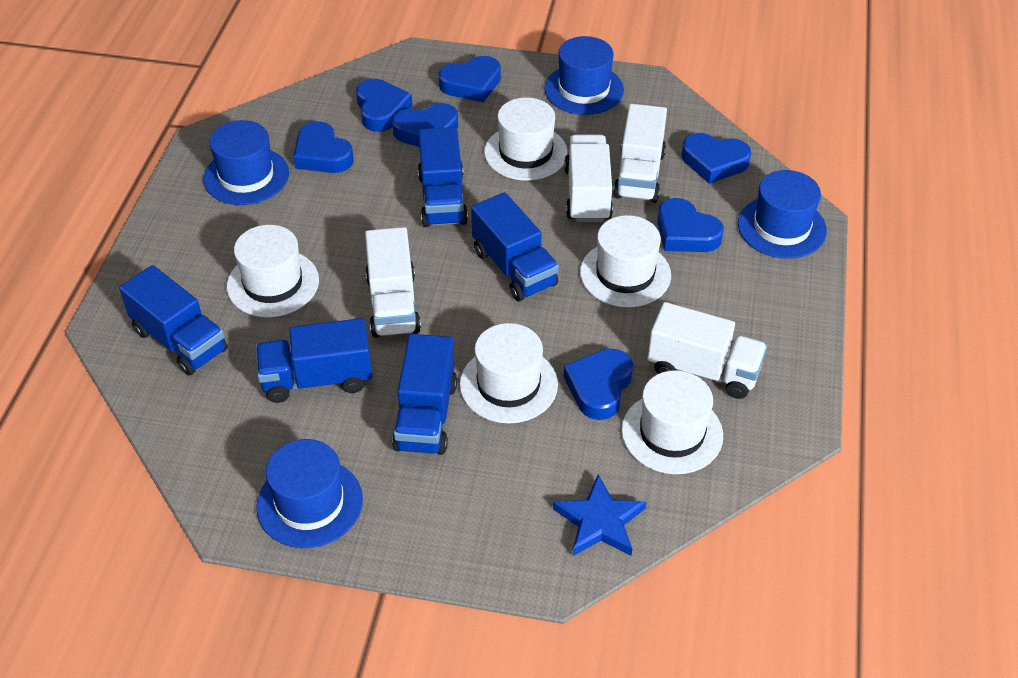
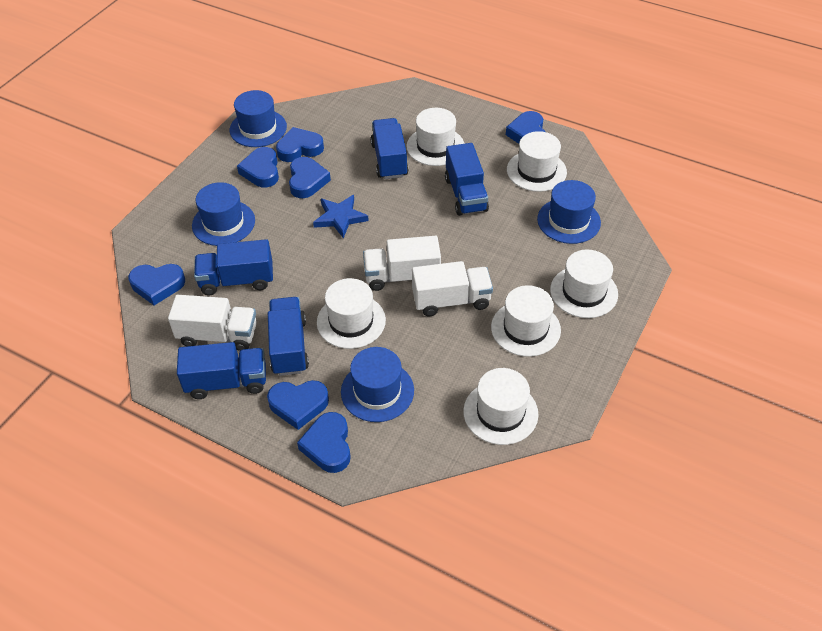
white hat: 5 -> 6
white truck: 4 -> 3

